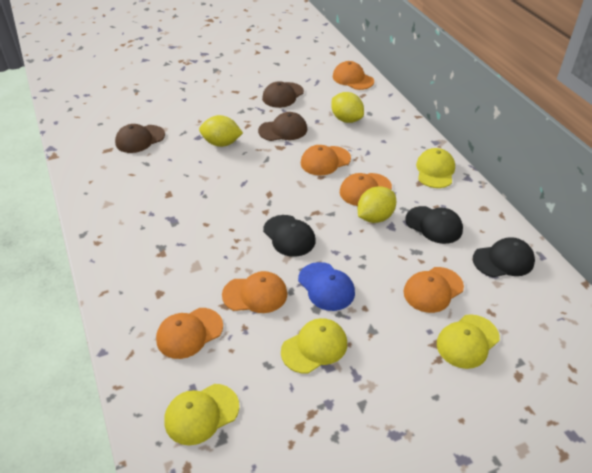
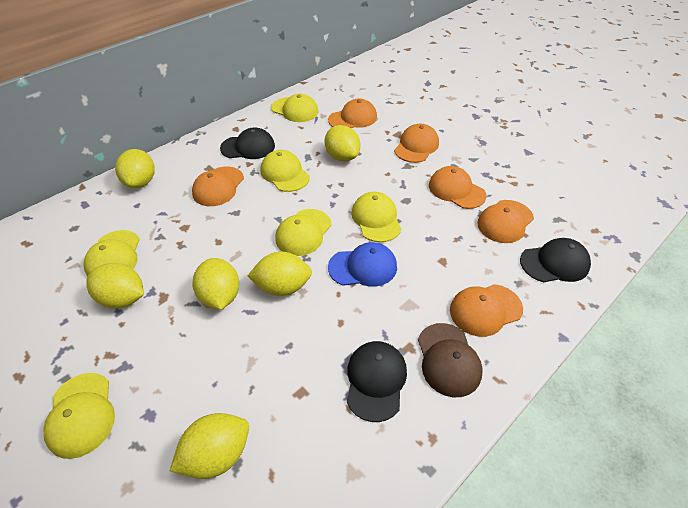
brown cap: 3 -> 1
yellow cap: 4 -> 6
yellow lemon: 3 -> 6

